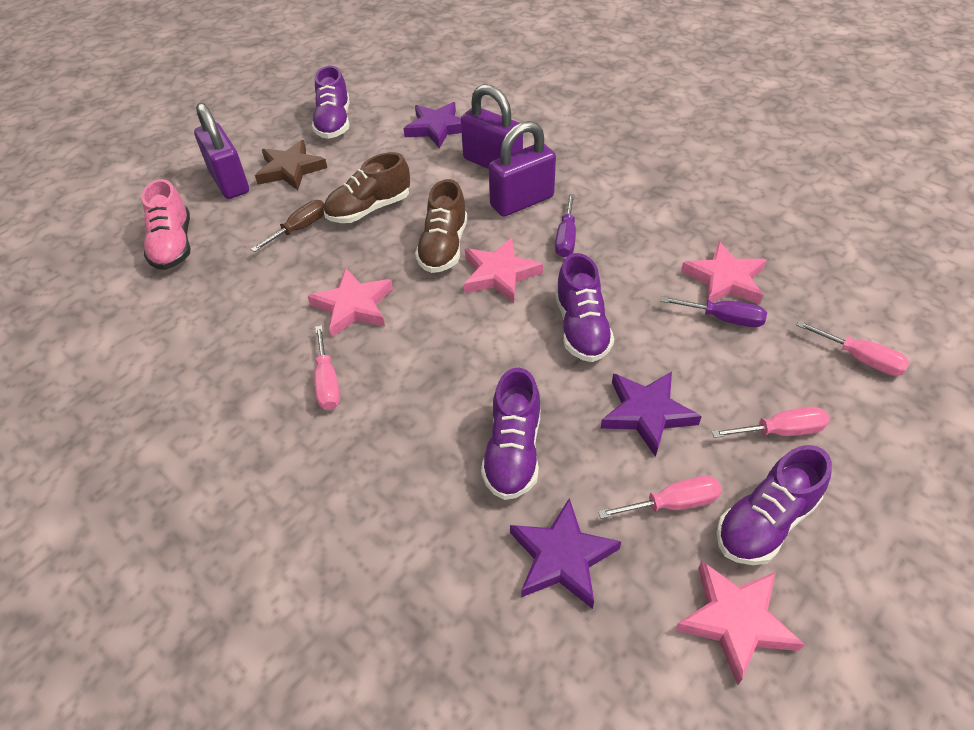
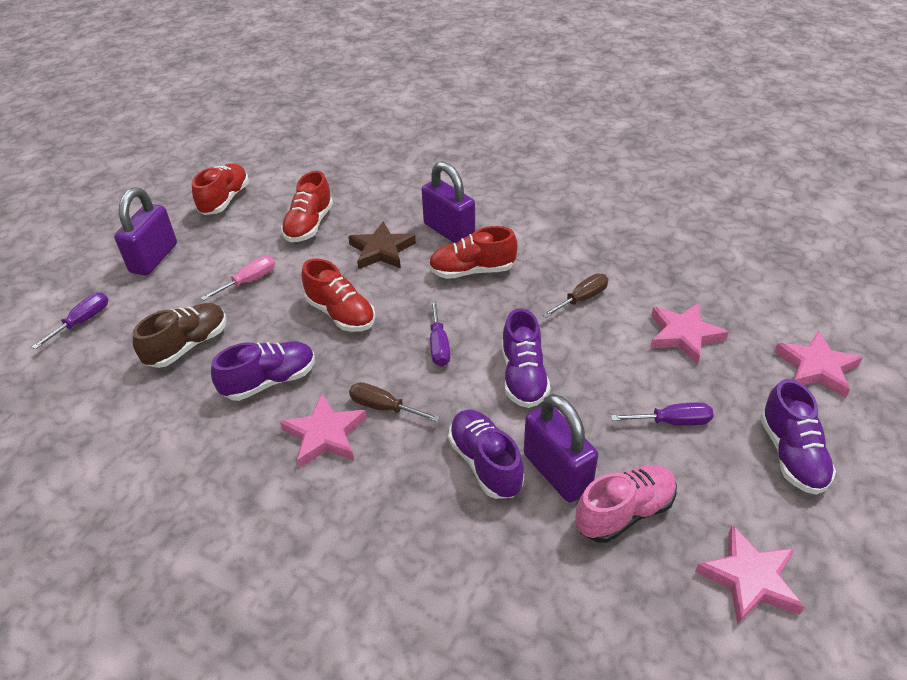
brown screwdriver: 1 -> 2
brown shoe: 2 -> 1
pink screwdriver: 4 -> 1
purple screwdriver: 2 -> 3
purple star: 3 -> 0
red shoe: 0 -> 4

